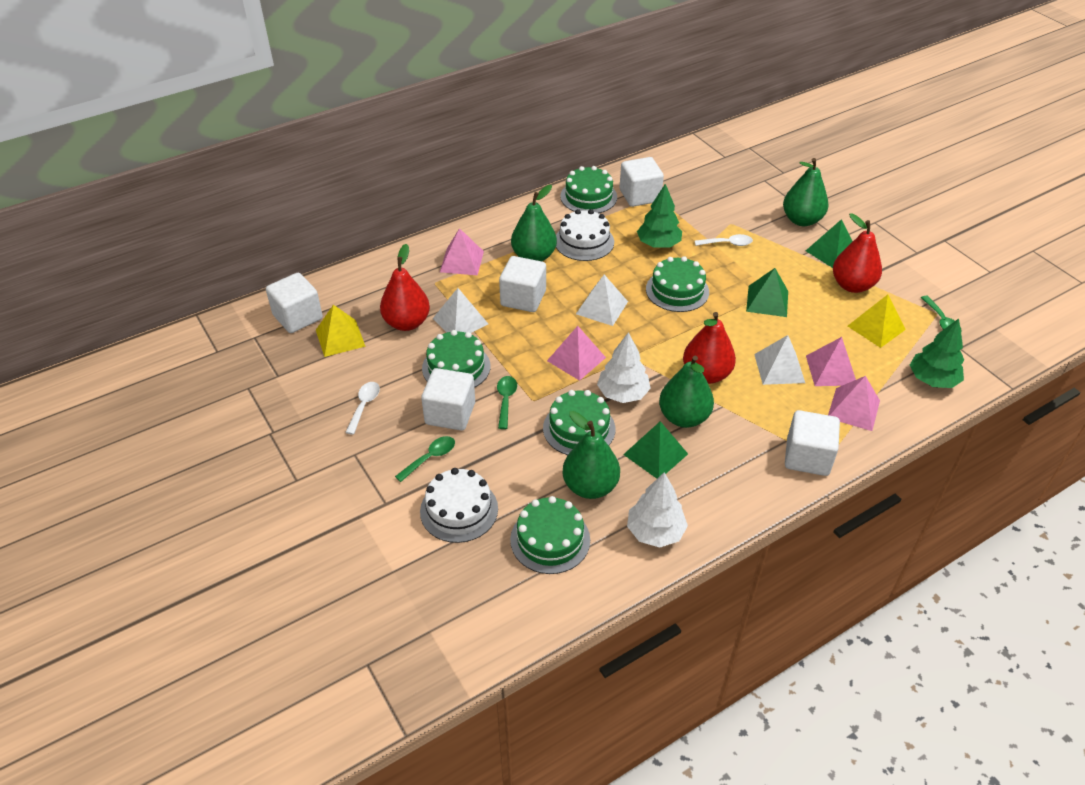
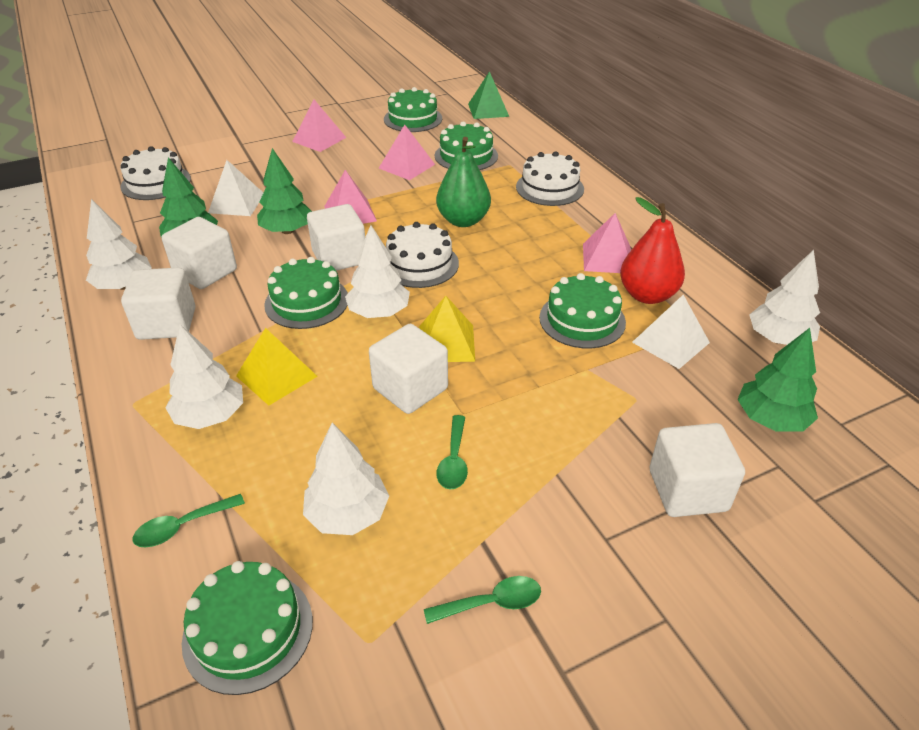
green pear: 4 -> 1
green pyramid: 3 -> 1
green tree: 2 -> 3
red pear: 3 -> 1
white cake: 2 -> 3
white pyramid: 3 -> 2
white spoon: 2 -> 0
white tree: 2 -> 5

